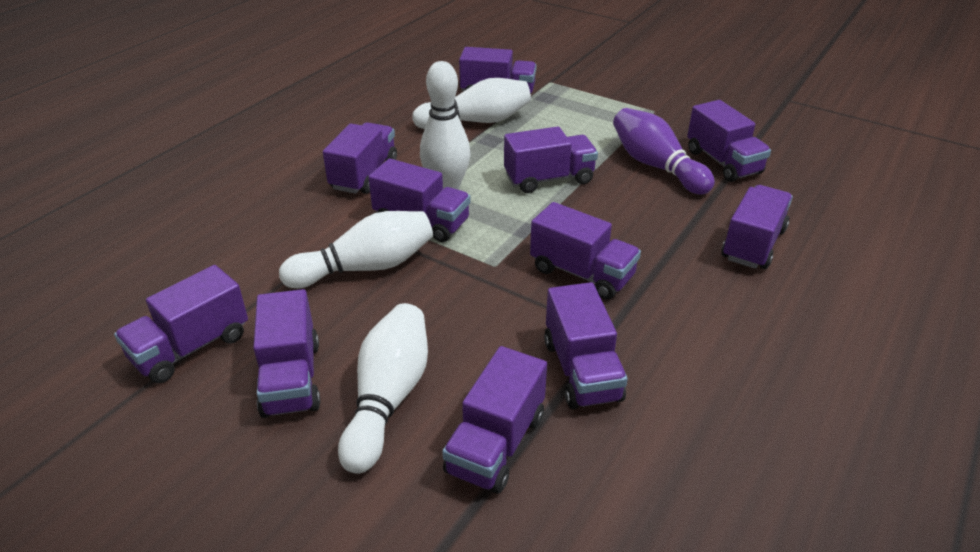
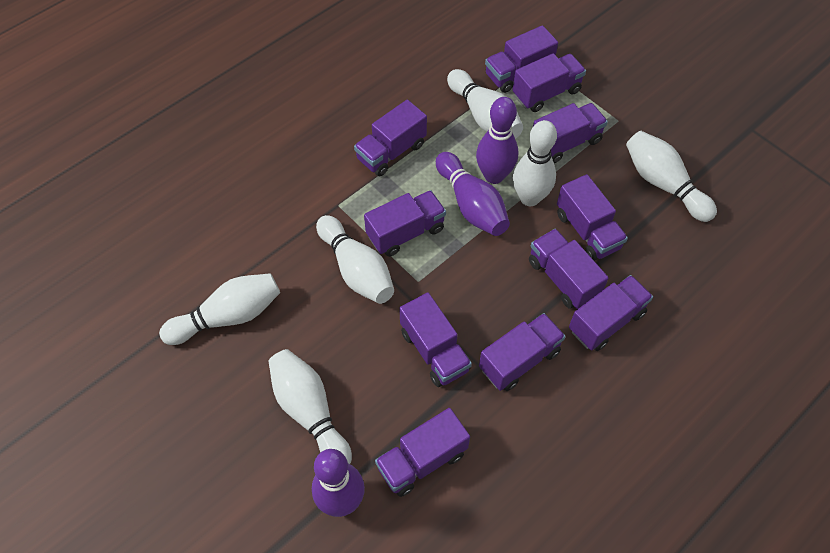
purple bowling pin: 1 -> 3
white bowling pin: 4 -> 6

